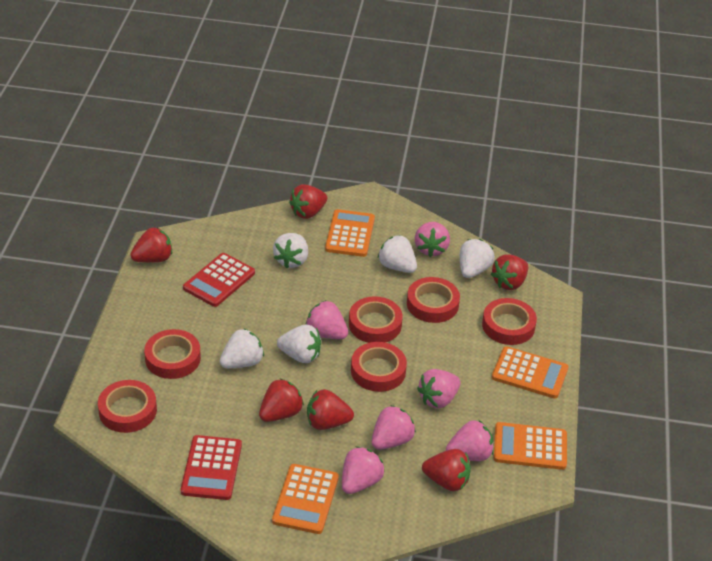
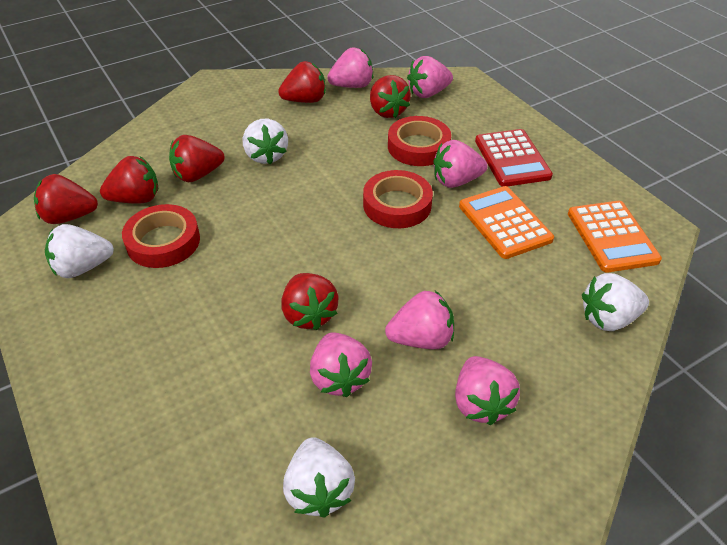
orange calculator: 4 -> 2
red calculator: 2 -> 1
red tape: 6 -> 3
white strawberry: 5 -> 4

